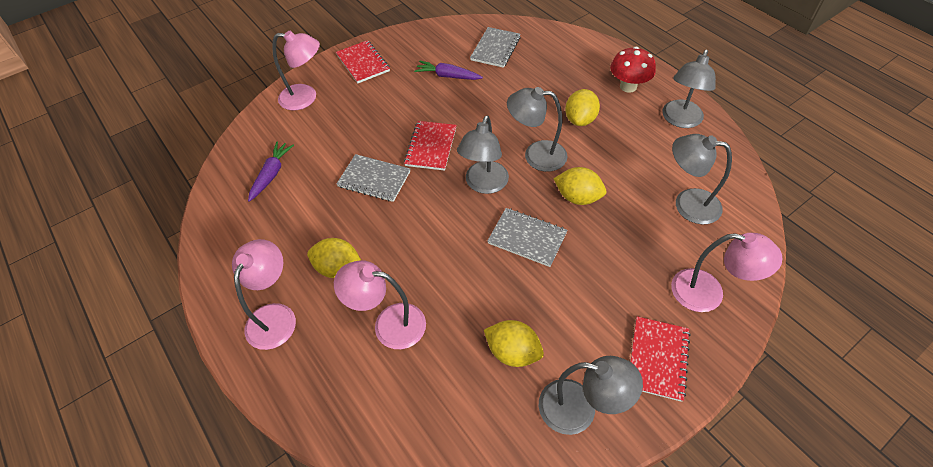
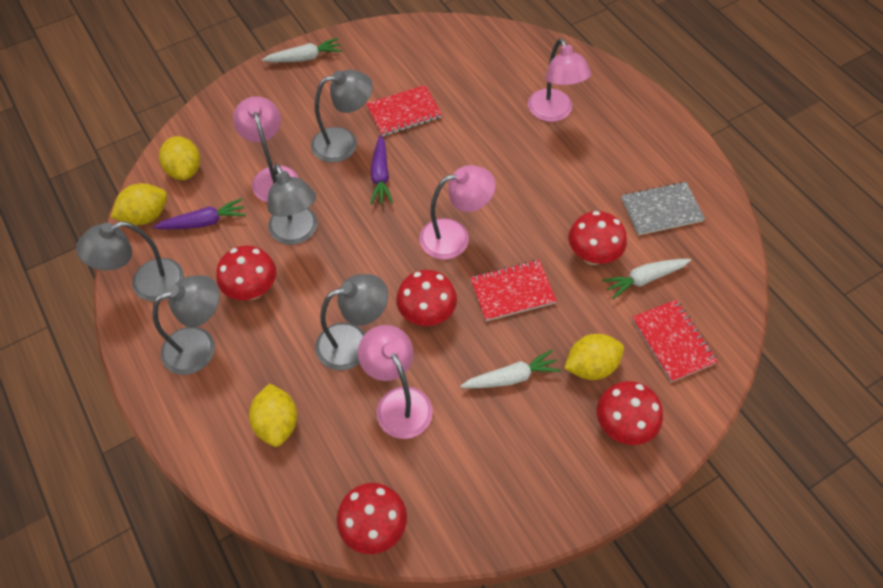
grey notebook: 3 -> 1
red mushroom: 1 -> 5
white carrot: 0 -> 3

